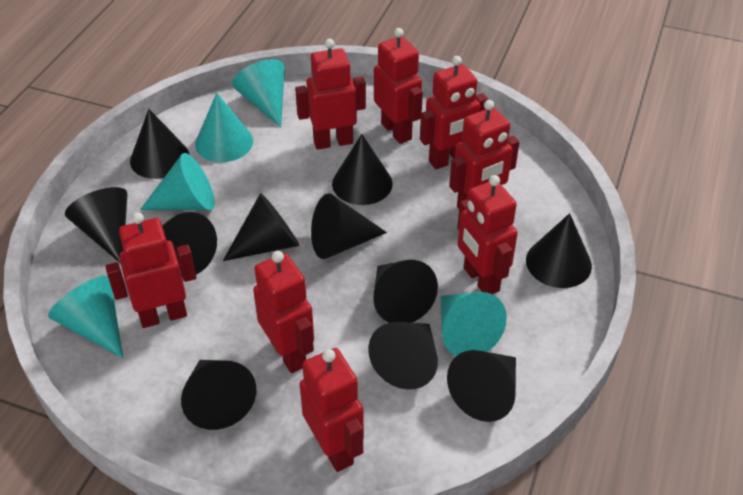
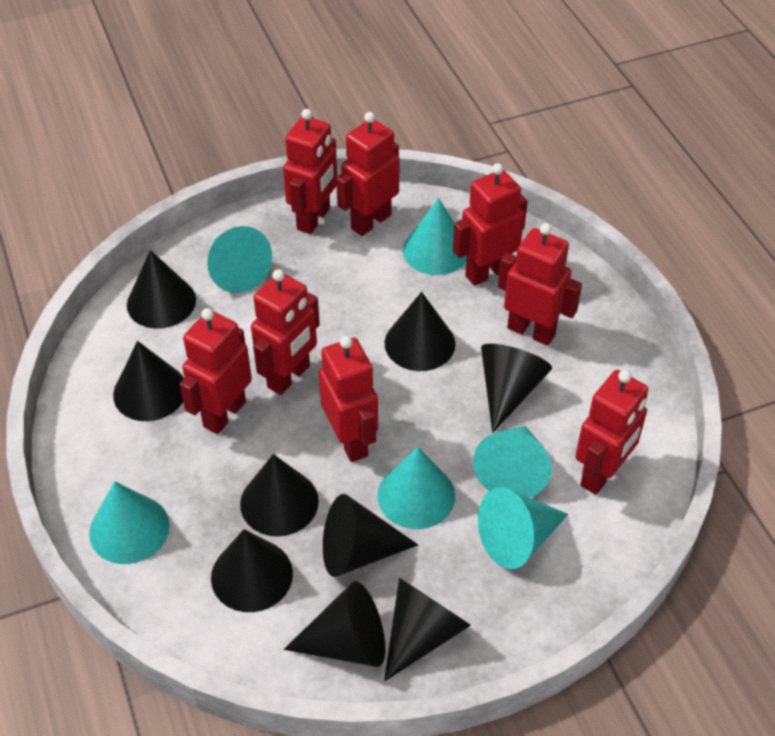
black cone: 11 -> 9
turquoise cone: 5 -> 6

